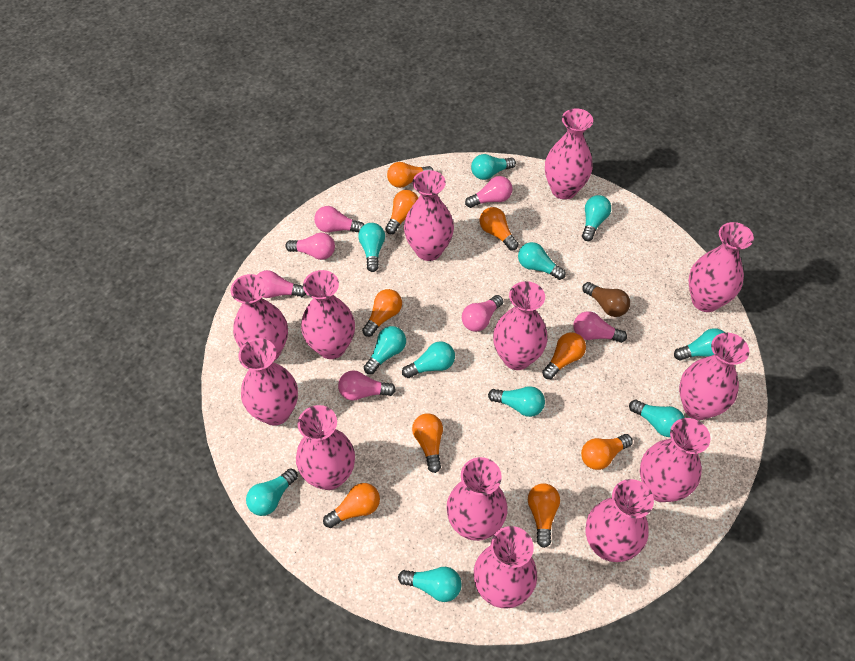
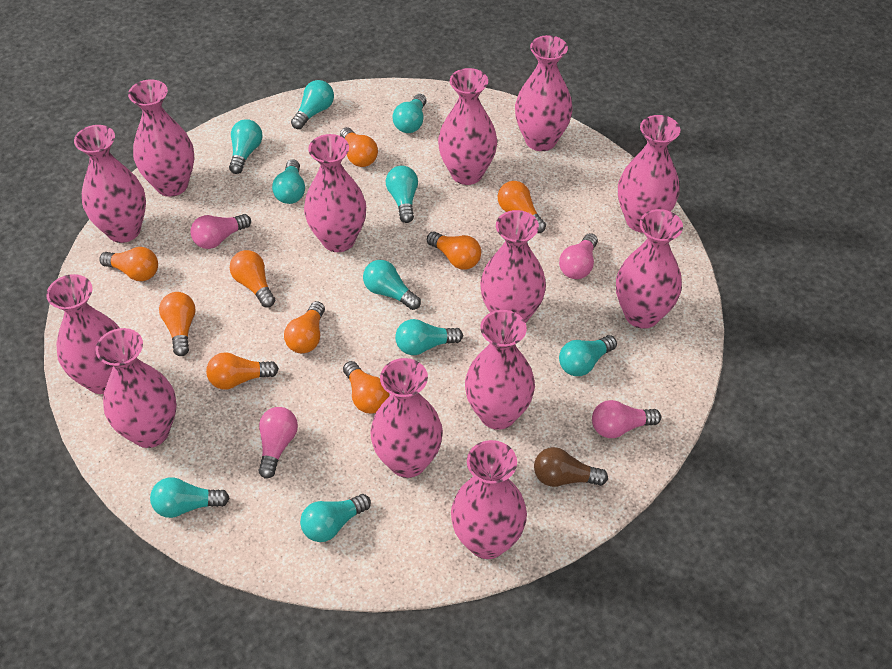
pink light bulb: 7 -> 4
turquoise light bulb: 11 -> 10

